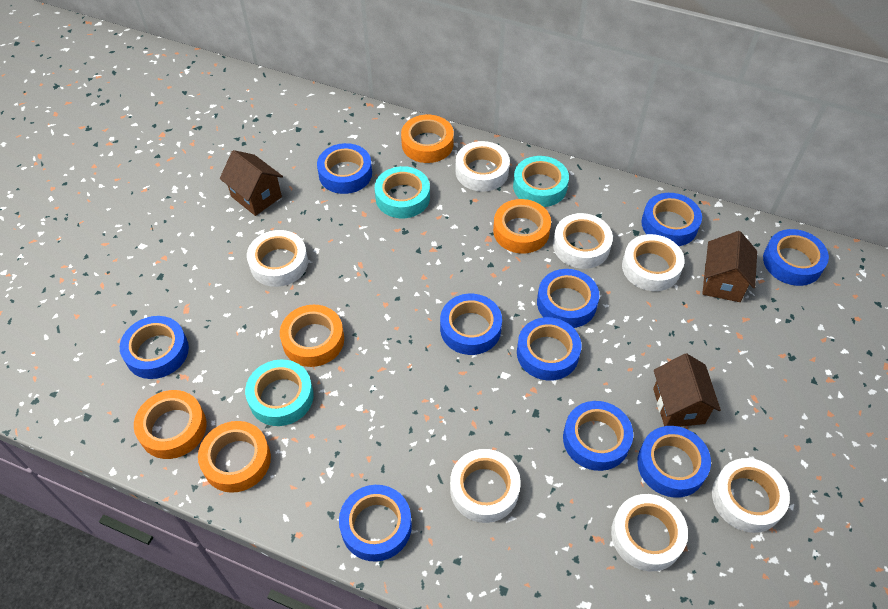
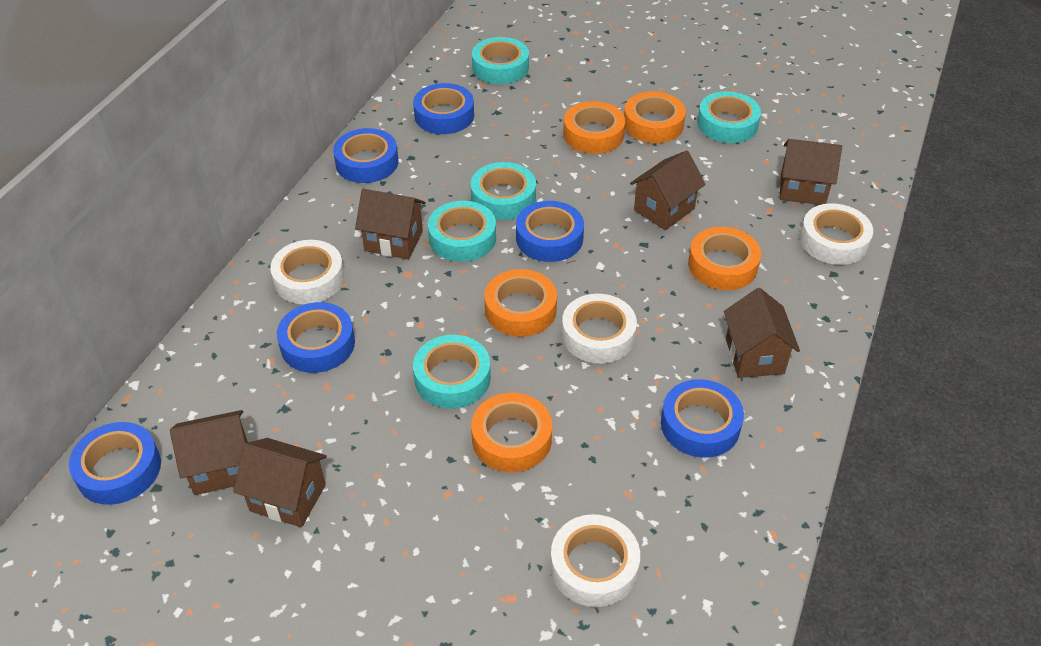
blue tape: 10 -> 6
brown house: 3 -> 6
turquoise tape: 3 -> 5
white tape: 7 -> 4

